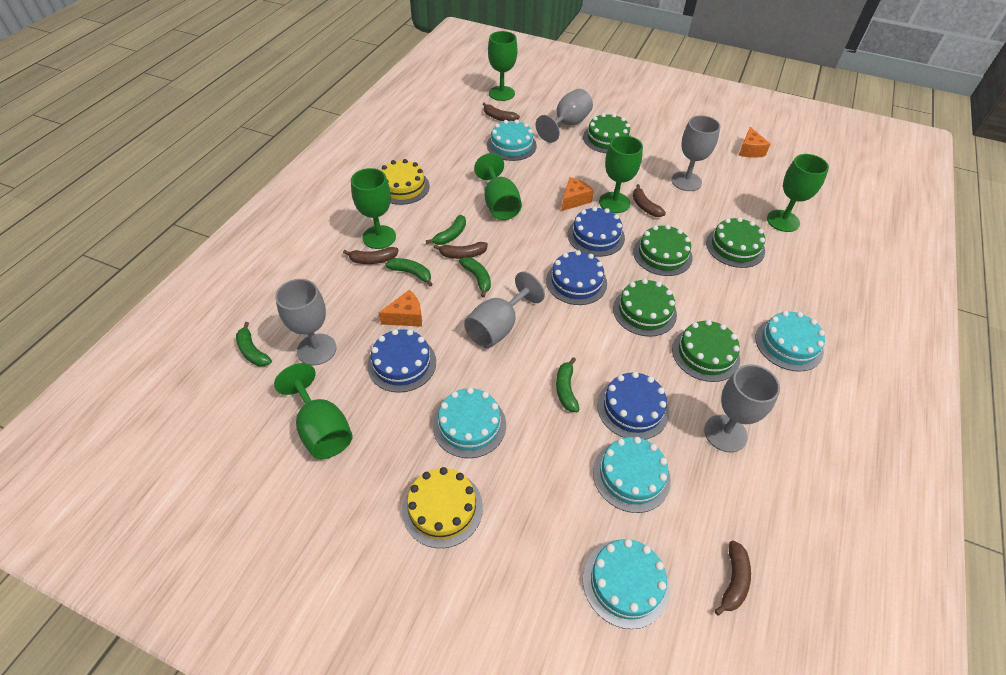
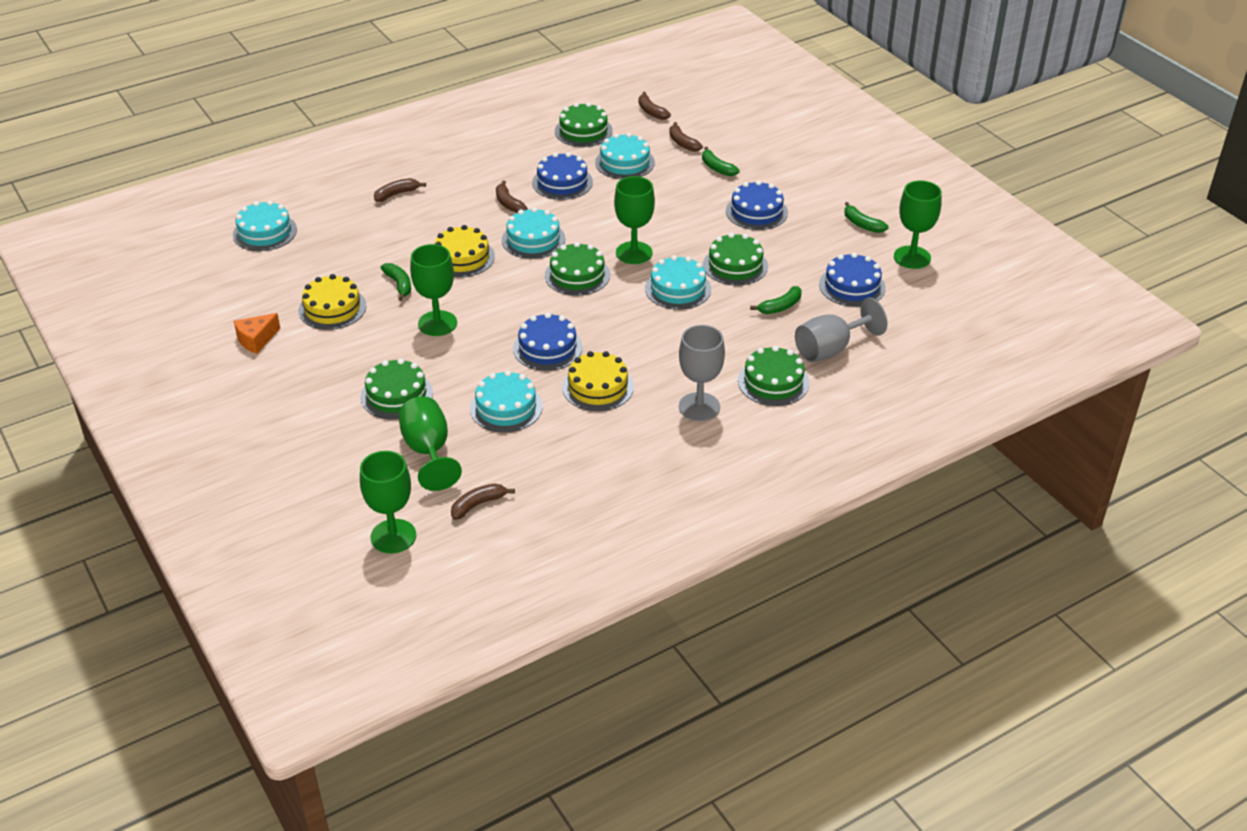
green banana: 5 -> 4
green goblet: 6 -> 5
grey goblet: 5 -> 2
orange cheese: 3 -> 1
yellow cake: 2 -> 3

